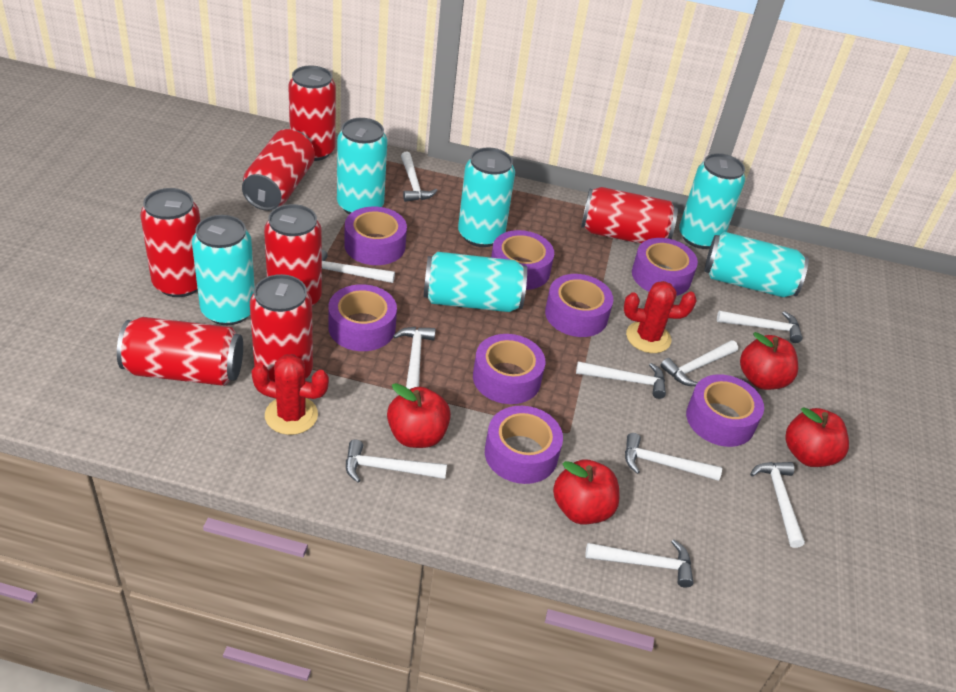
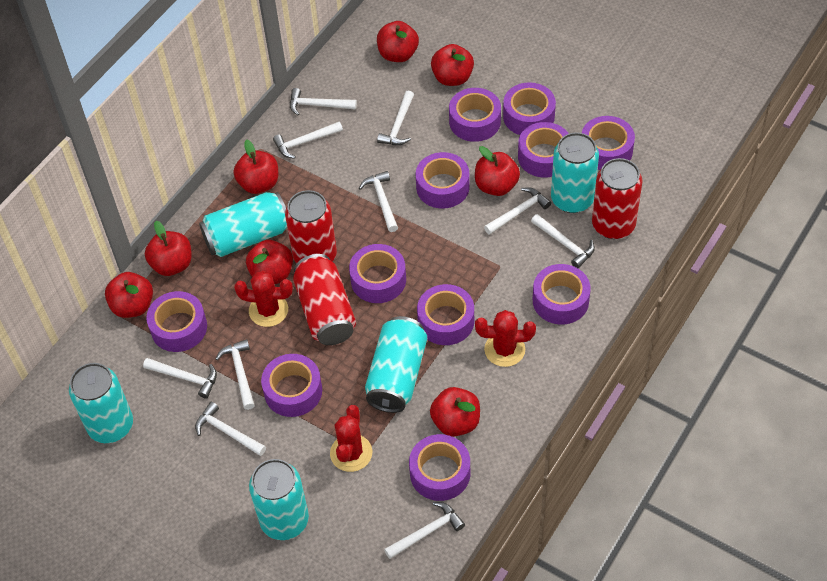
purple tape: 8 -> 11
red apple: 4 -> 8
red cactus: 2 -> 3
red can: 7 -> 3
turquoise can: 6 -> 5

